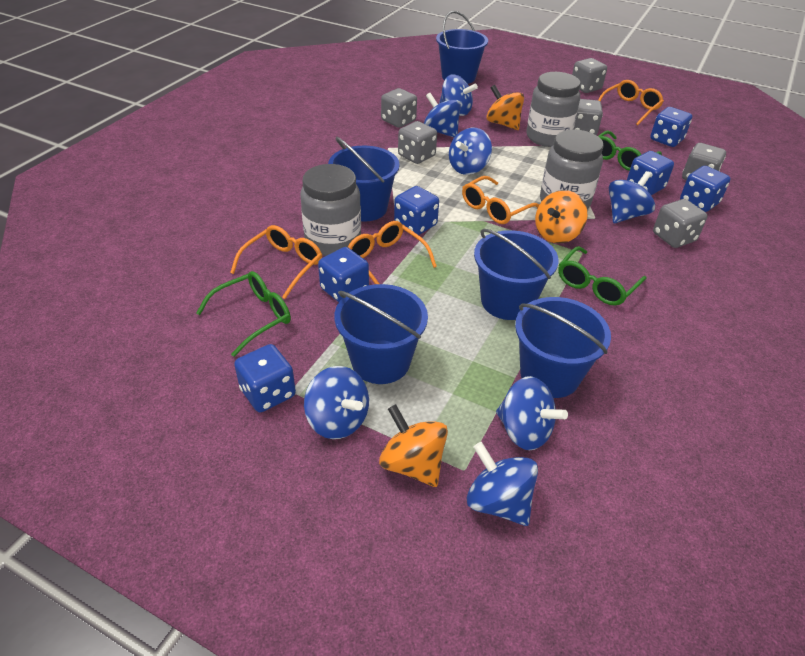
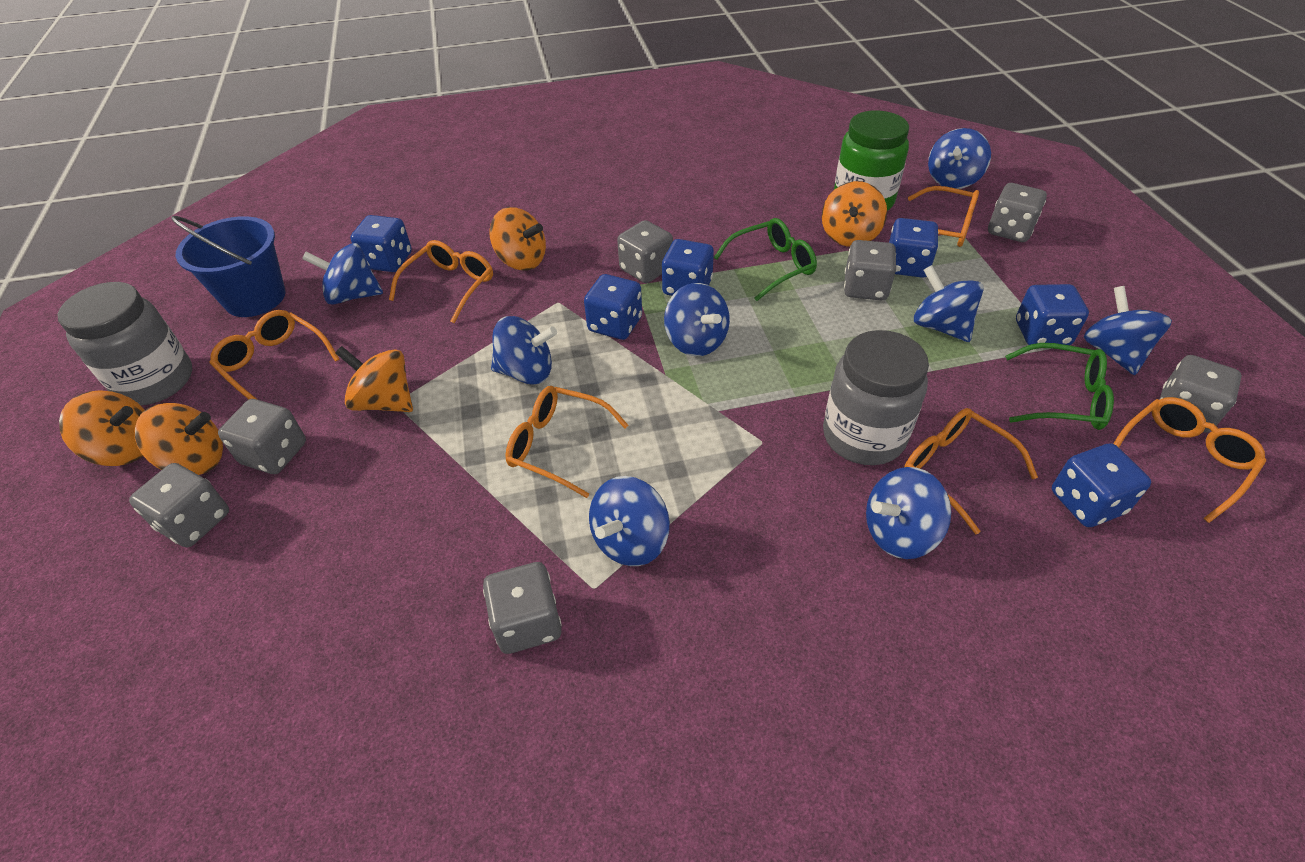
blue bucket: 5 -> 1
blue spinning top: 7 -> 8
green glasses: 3 -> 2
green jar: 0 -> 1
grey dice: 6 -> 7
grey jar: 3 -> 2
orange glasses: 4 -> 6
orange spinning top: 3 -> 5

